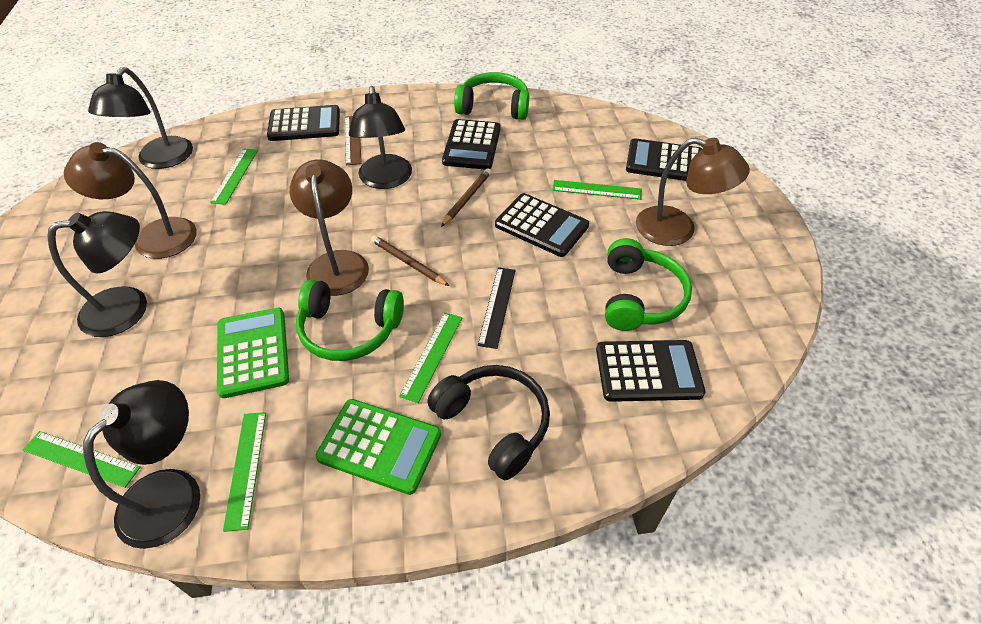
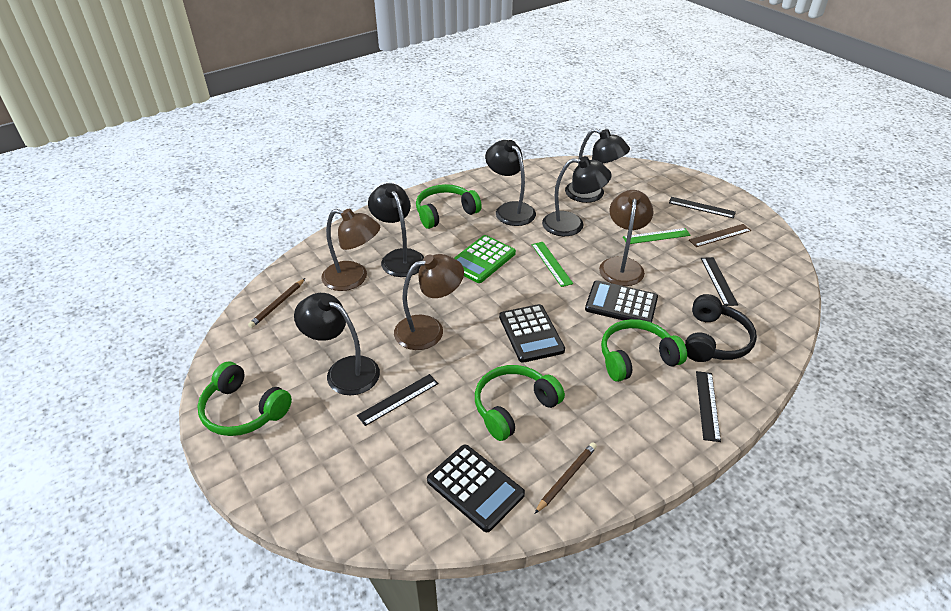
black calculator: 5 -> 3
black lamp: 4 -> 5
black ruler: 1 -> 4
green calculator: 2 -> 1
green headphones: 3 -> 4
green ruler: 5 -> 2

